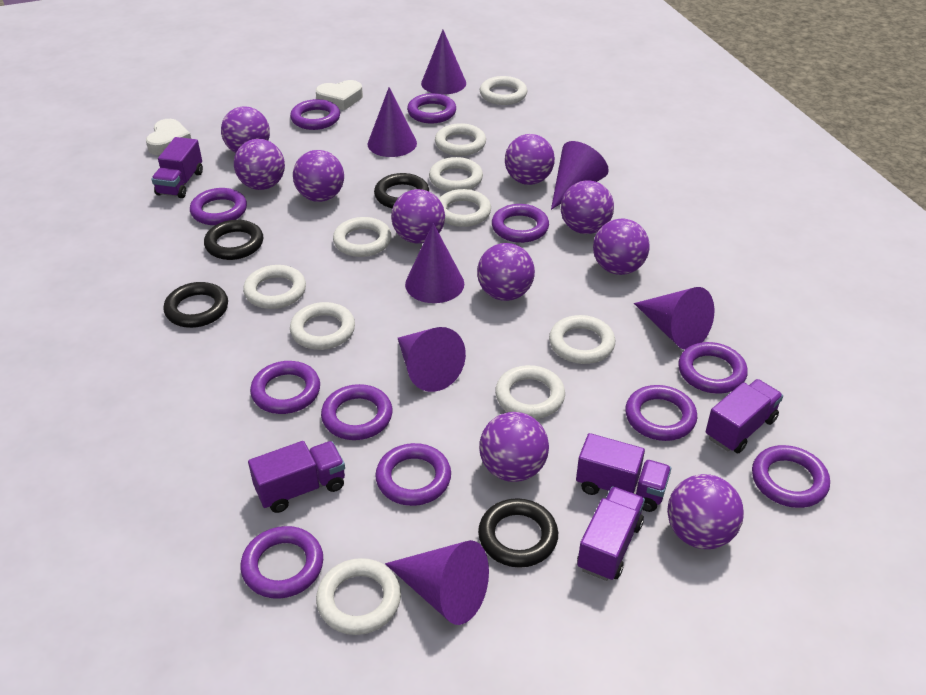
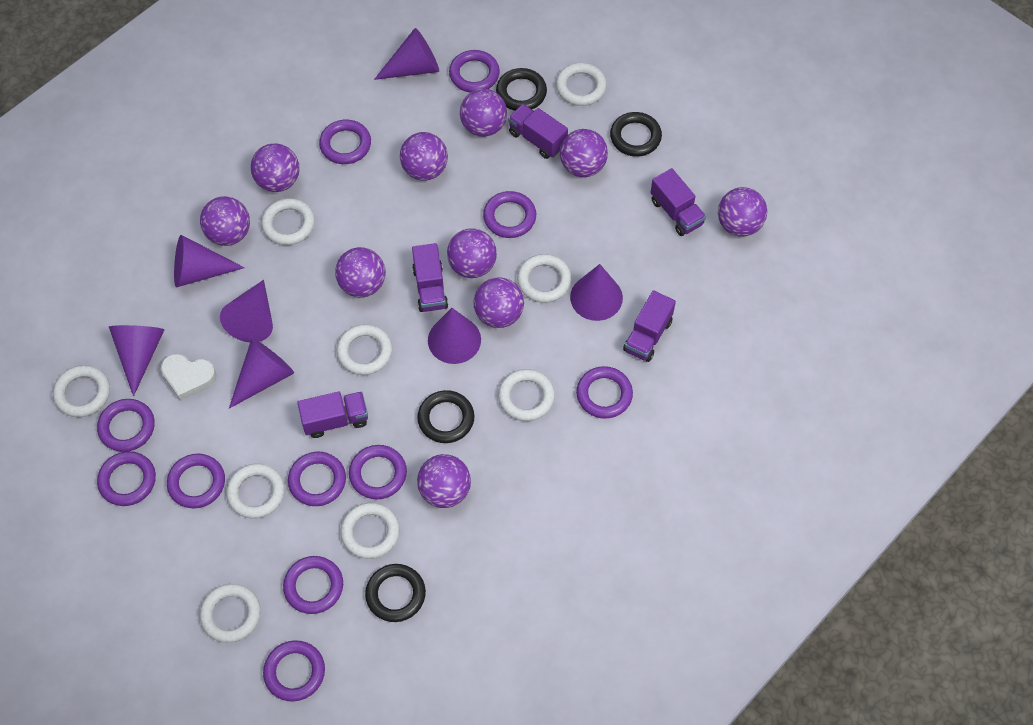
white heart: 2 -> 1
white ring: 10 -> 9

